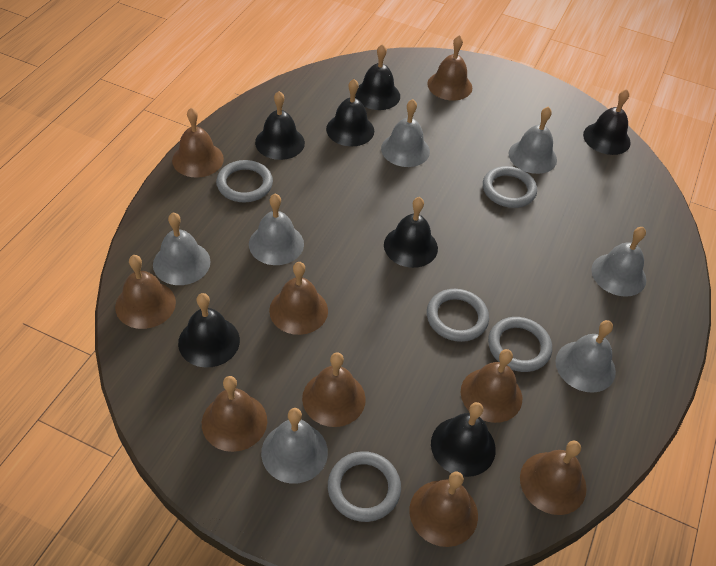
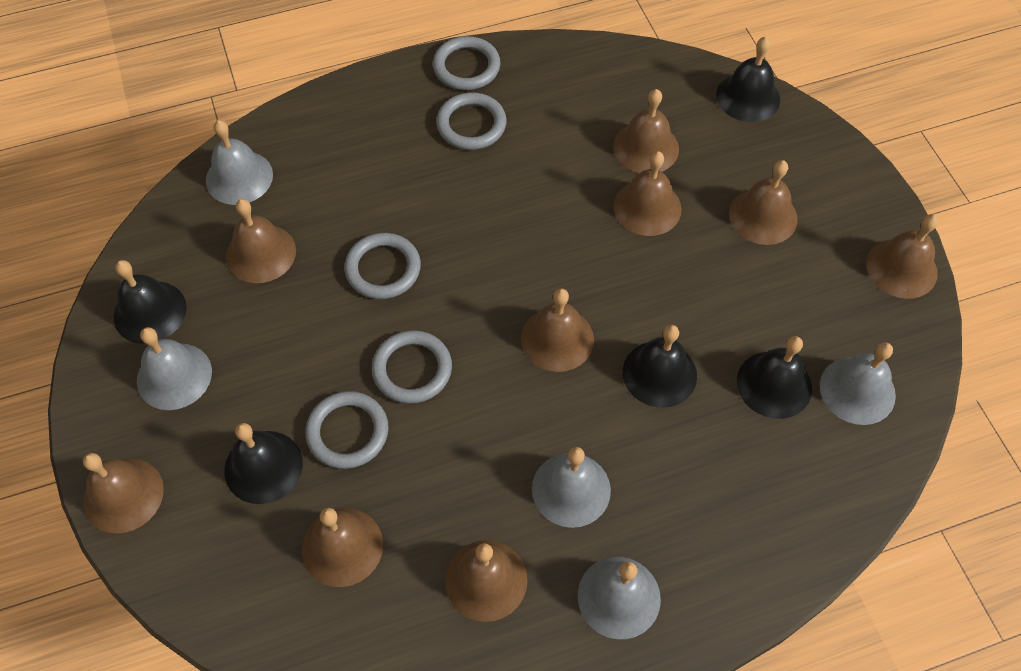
black bell: 7 -> 5
grey bell: 7 -> 5

